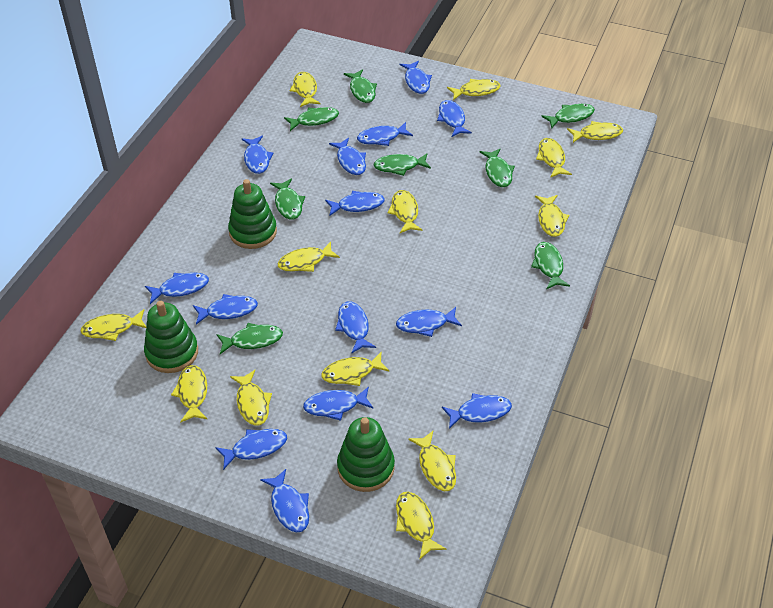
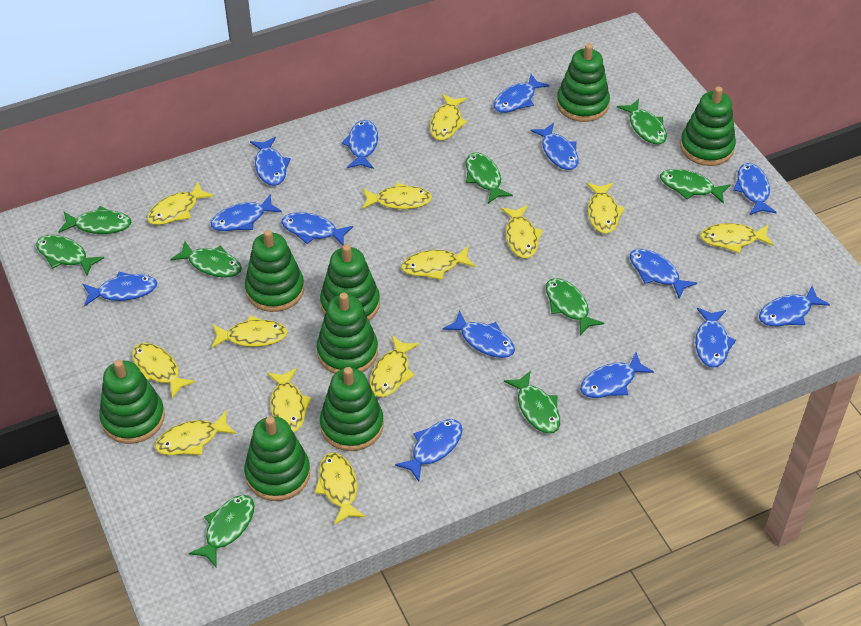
green fish: 8 -> 9
green stacking toy: 3 -> 8

